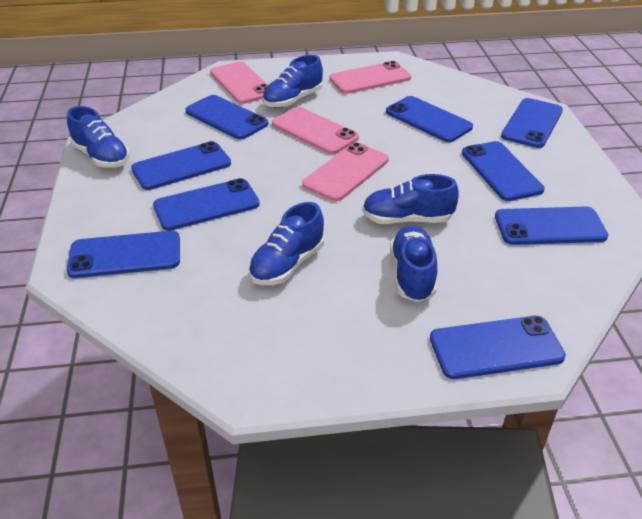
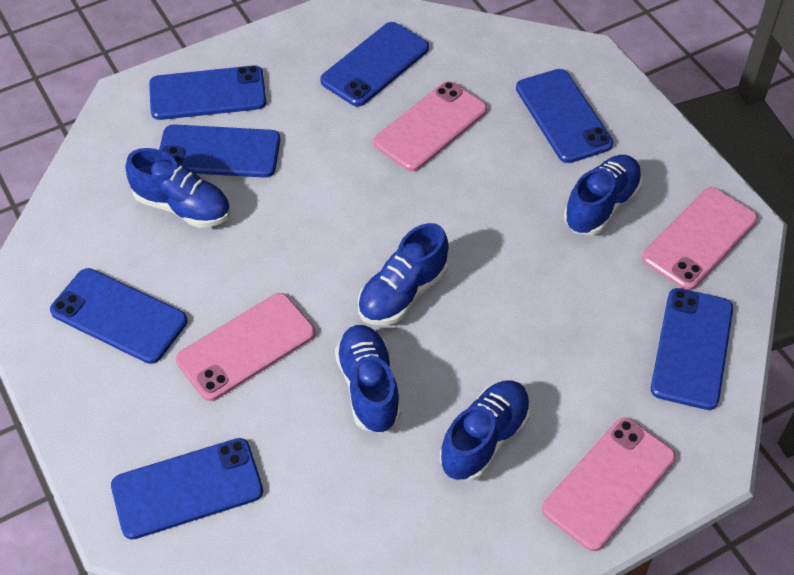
blue phone: 9 -> 7

